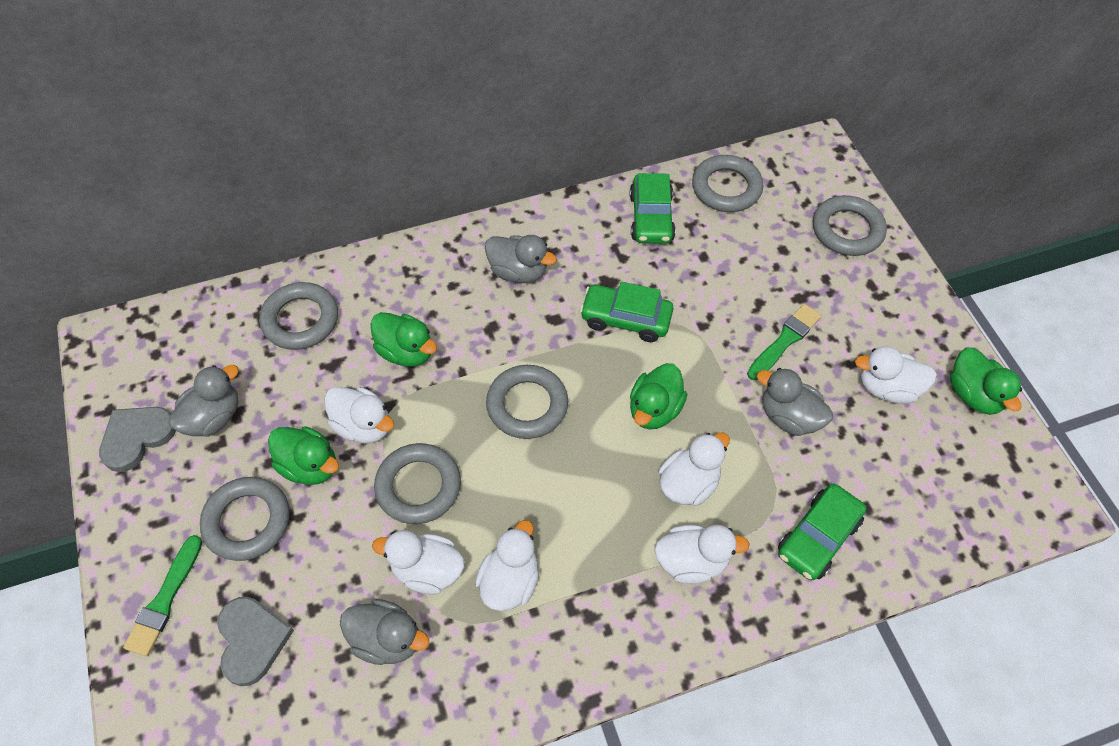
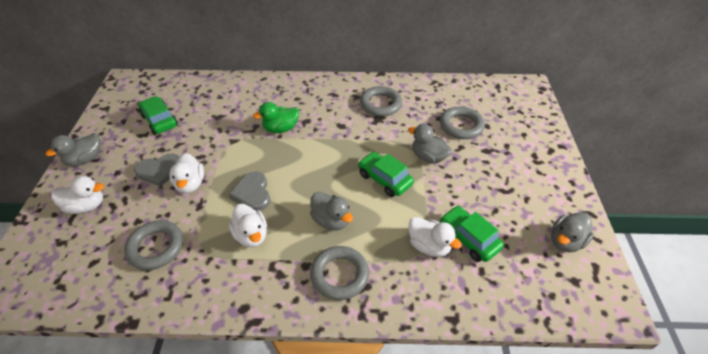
green brush: 2 -> 0
green duck: 4 -> 1
grey ring: 6 -> 4
white duck: 6 -> 4

